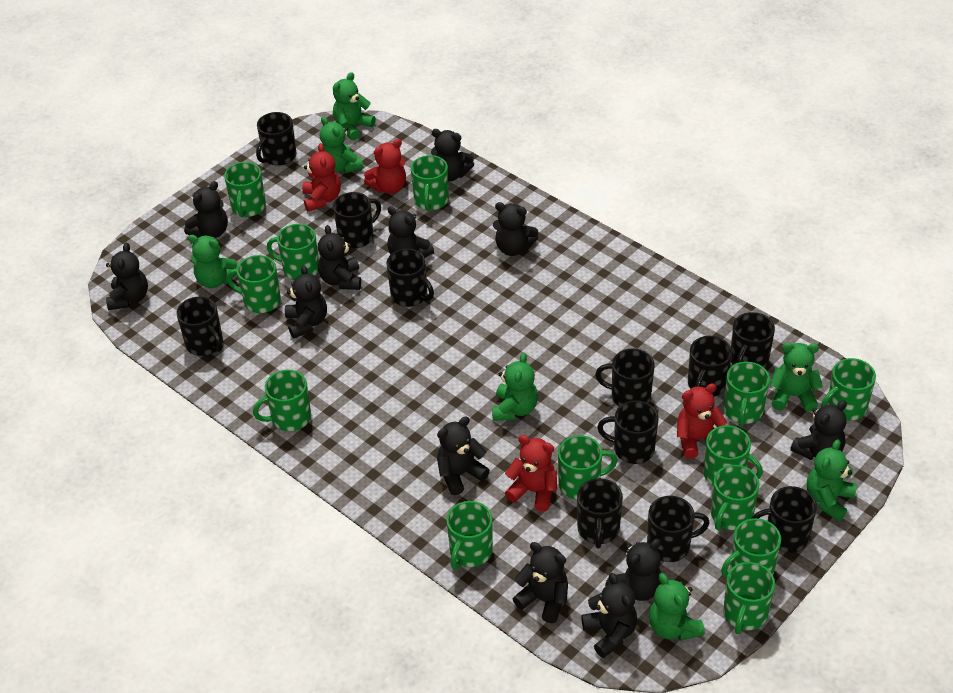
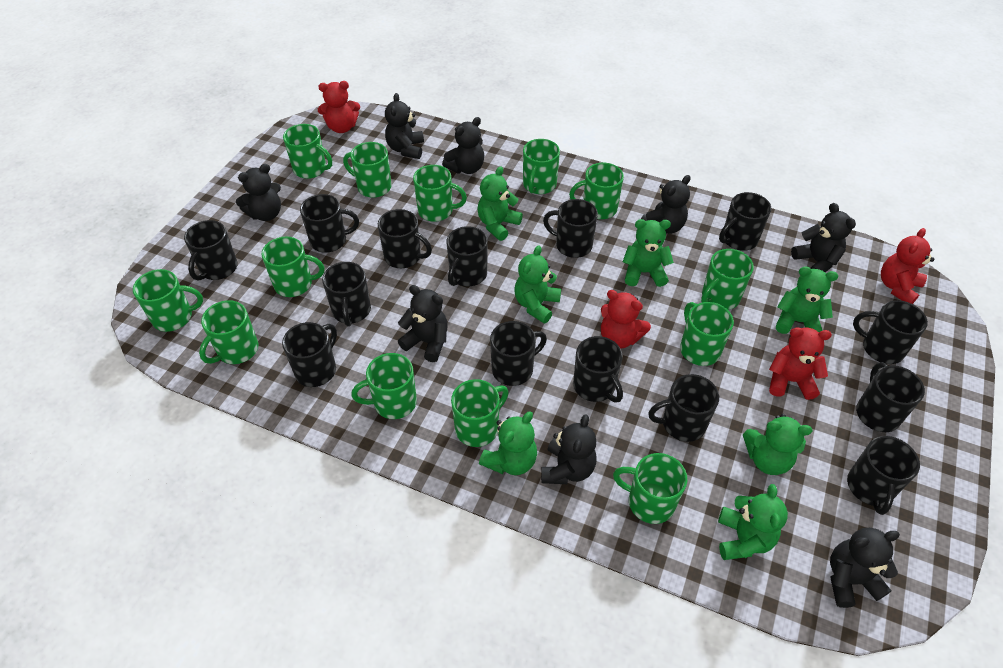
black mug: 11 -> 14
black teddy bear: 12 -> 8

